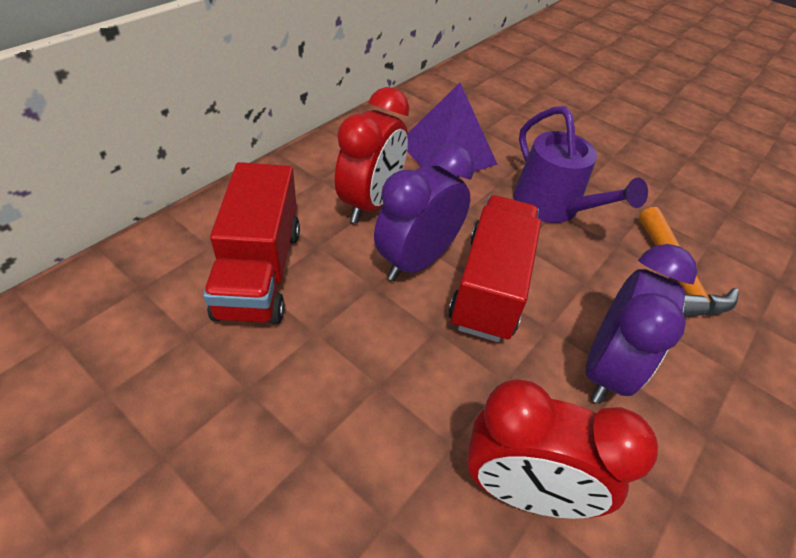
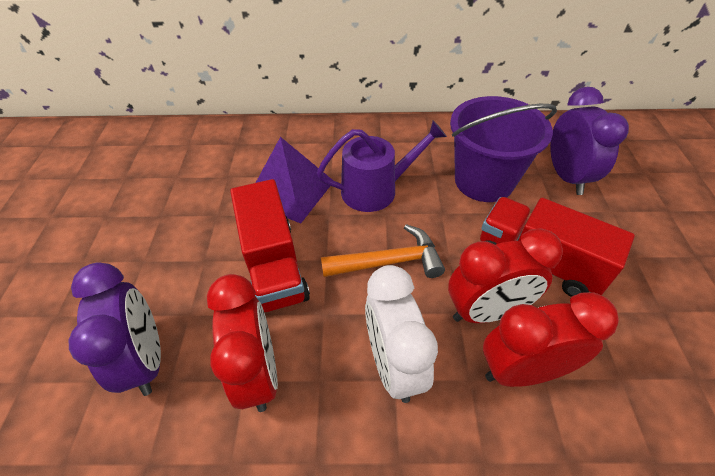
purple bucket: 0 -> 1
red clock: 2 -> 3
white clock: 0 -> 1

